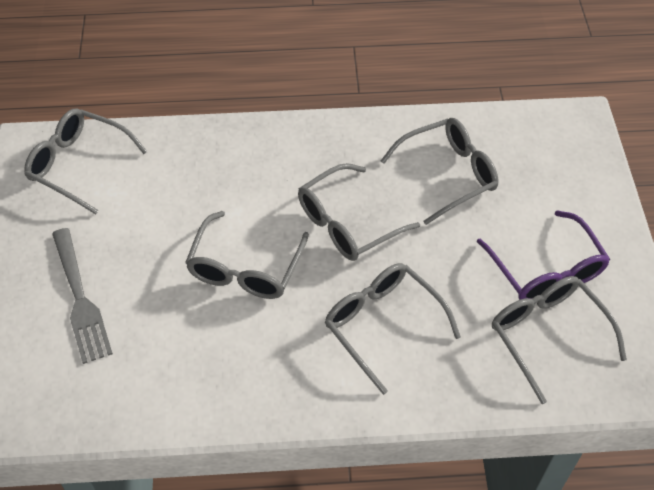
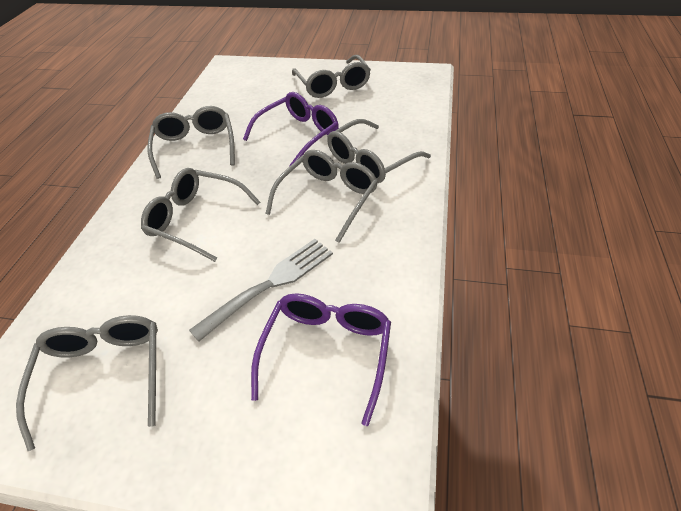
purple glasses: 1 -> 2

